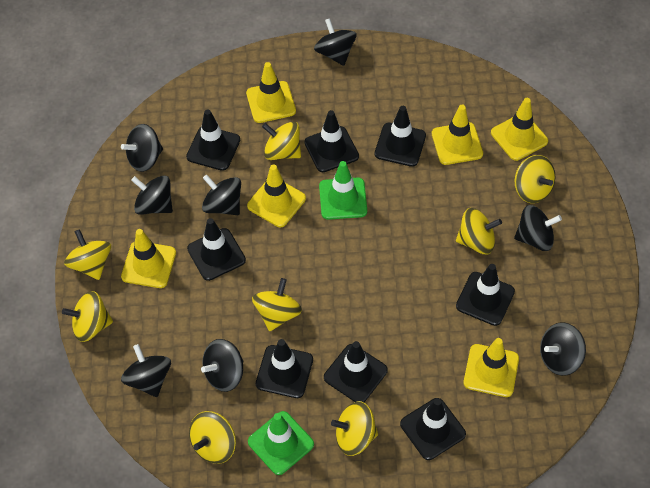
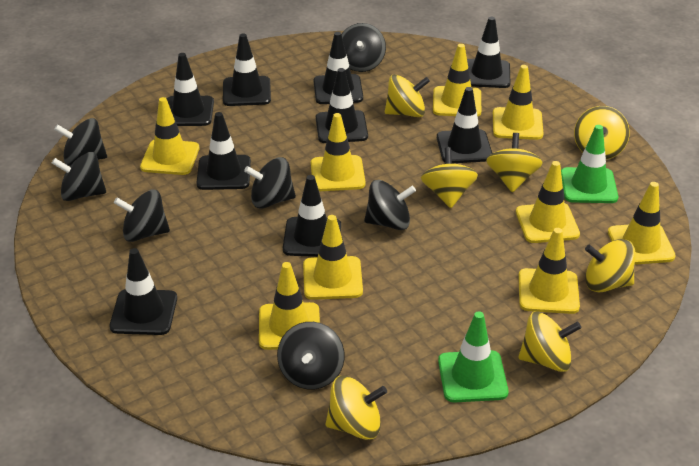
black spinning top: 8 -> 7
black traffic cone: 8 -> 9
yellow spinning top: 8 -> 7
yellow traffic cone: 6 -> 9

